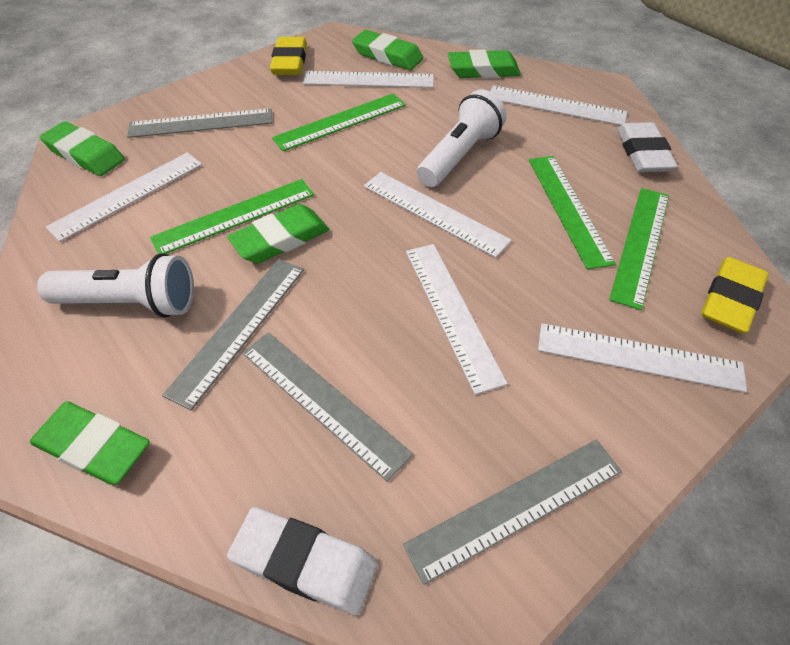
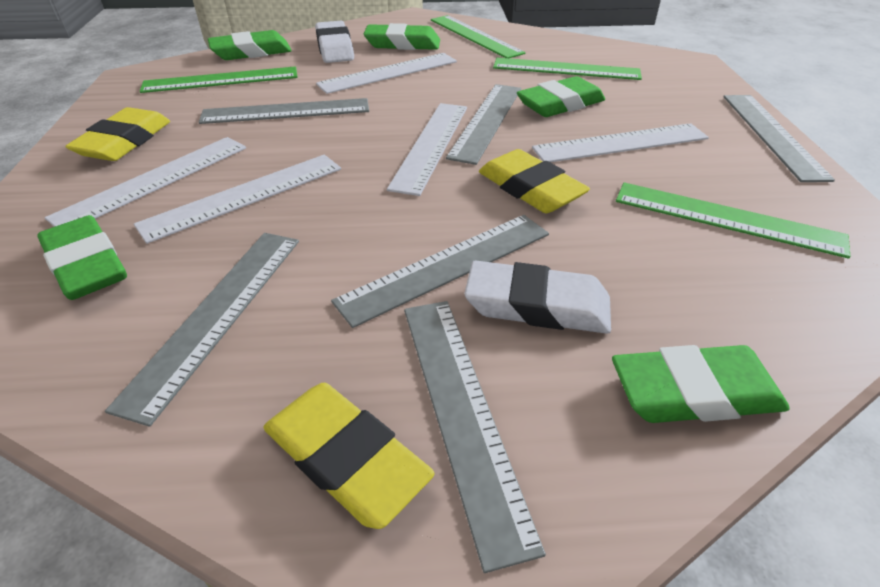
grey ruler: 4 -> 6
white flashlight: 2 -> 0
white ruler: 6 -> 5
yellow eraser: 2 -> 3

